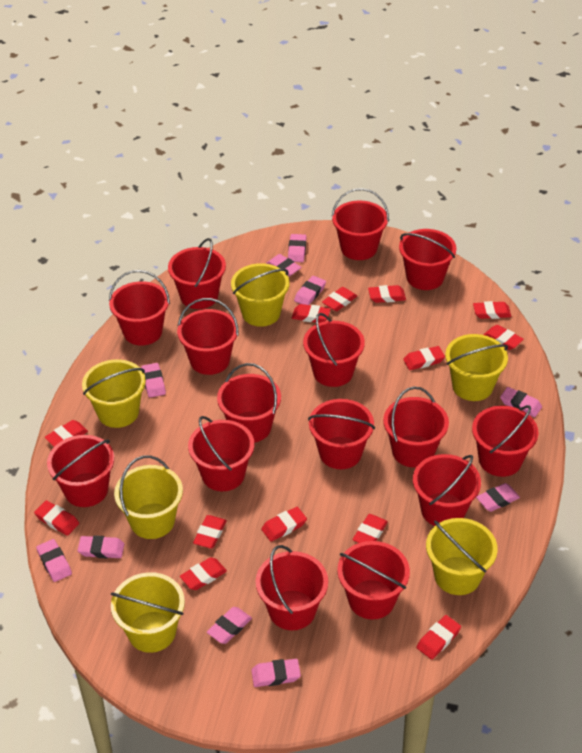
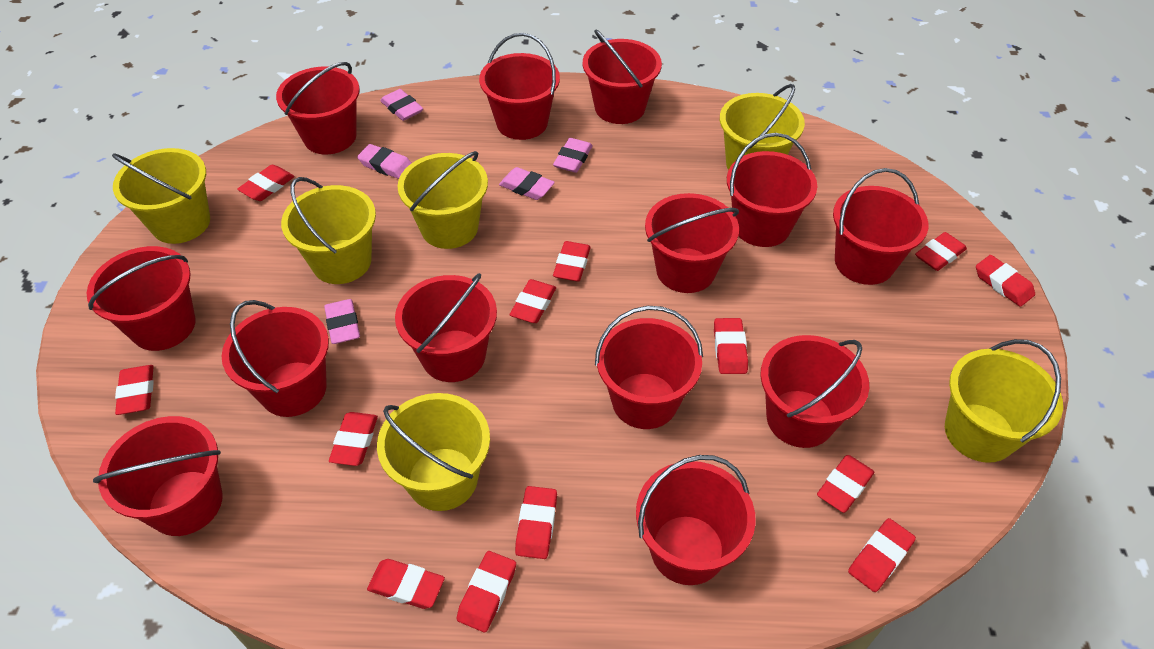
pink eraser: 10 -> 5
red bucket: 15 -> 13

